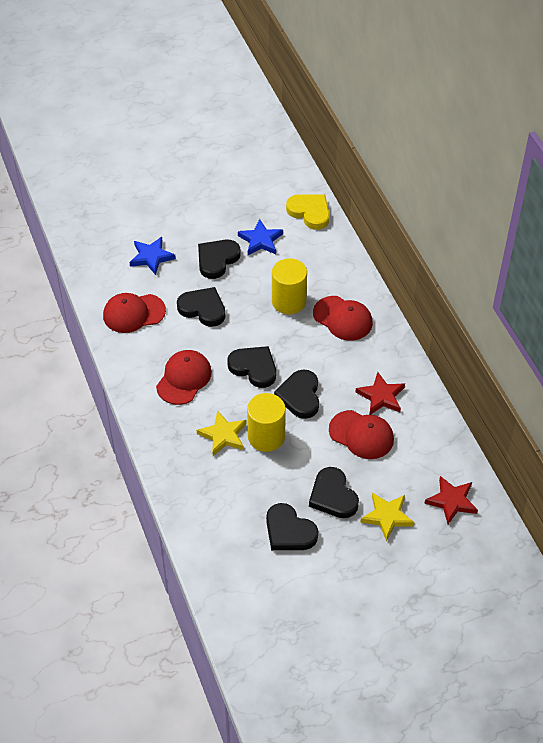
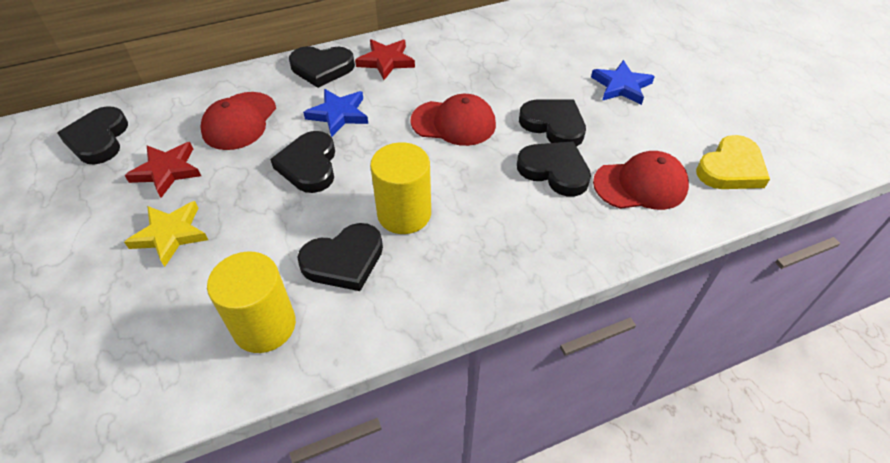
red cap: 4 -> 3
yellow star: 2 -> 1

